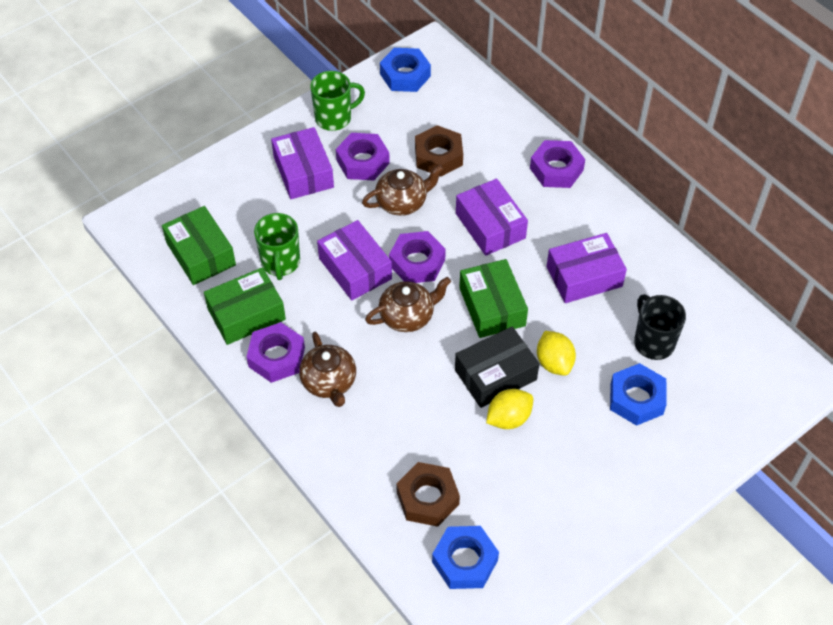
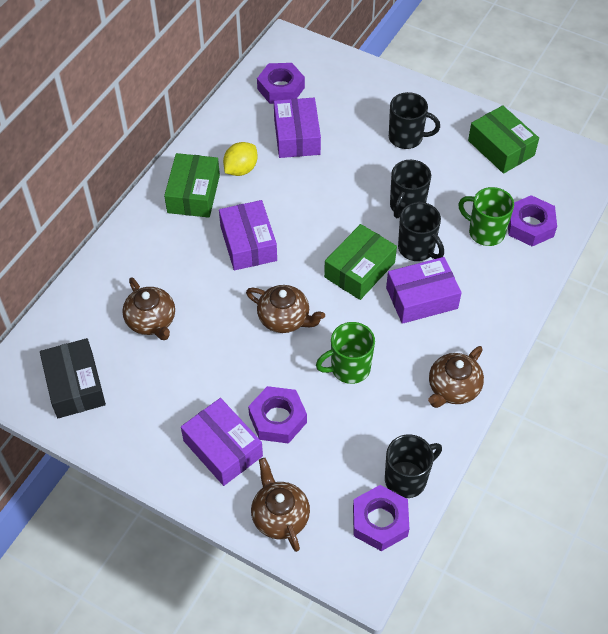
black mug: 1 -> 4
blue nut: 3 -> 0
brown nut: 2 -> 0
brown teapot: 3 -> 4
yellow lemon: 2 -> 1

